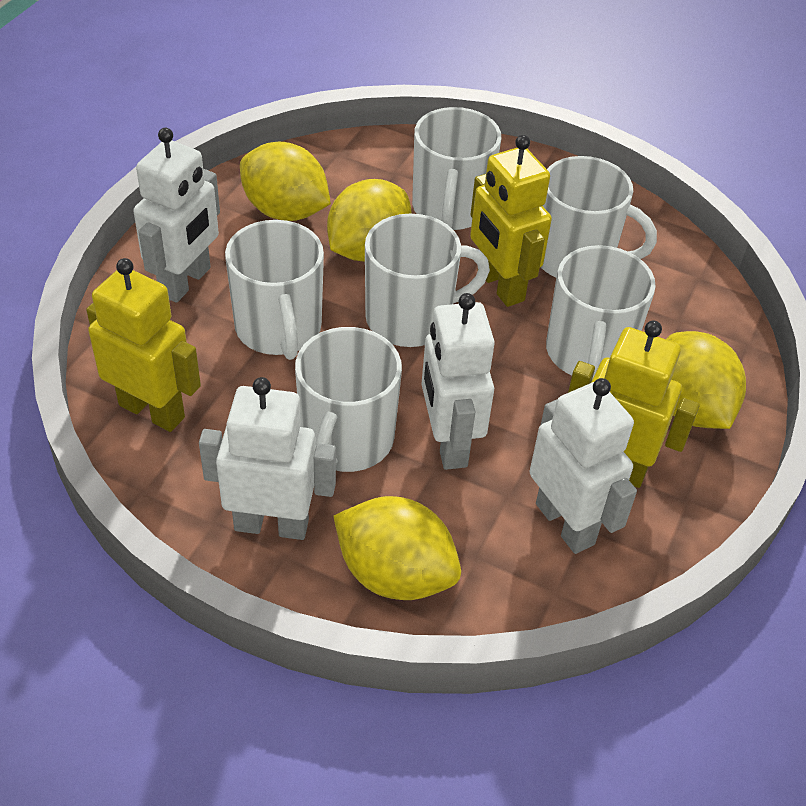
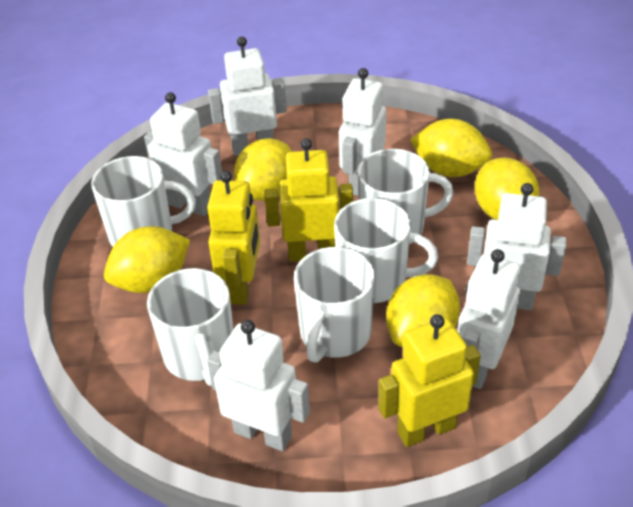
white mug: 6 -> 5
white robot: 4 -> 6
yellow lemon: 4 -> 5

